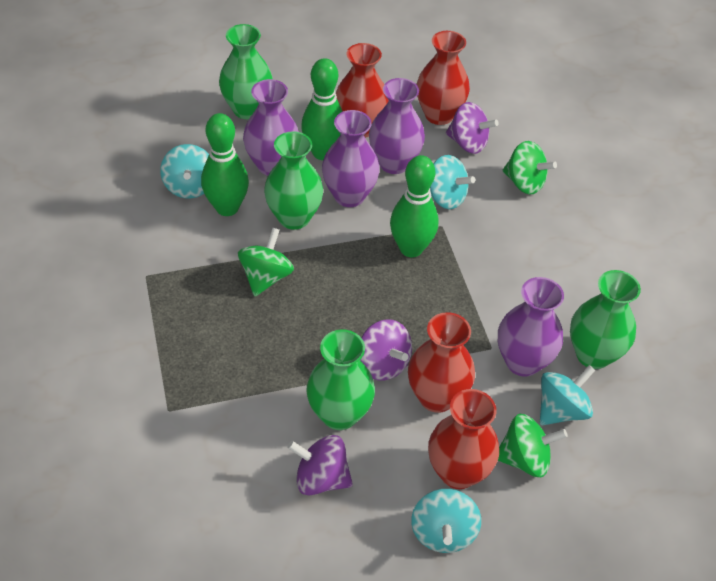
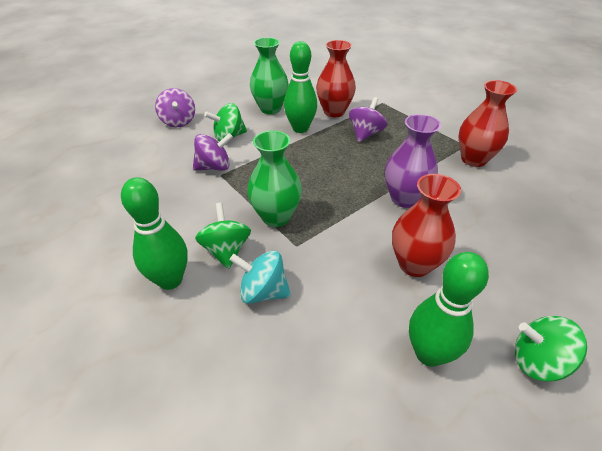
green vase: 4 -> 2
purple vase: 4 -> 1
red vase: 4 -> 3
turquoise spinning top: 4 -> 1

